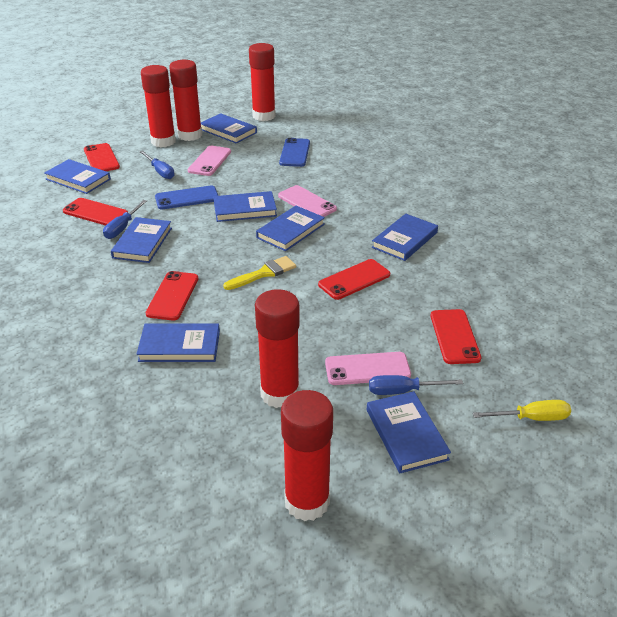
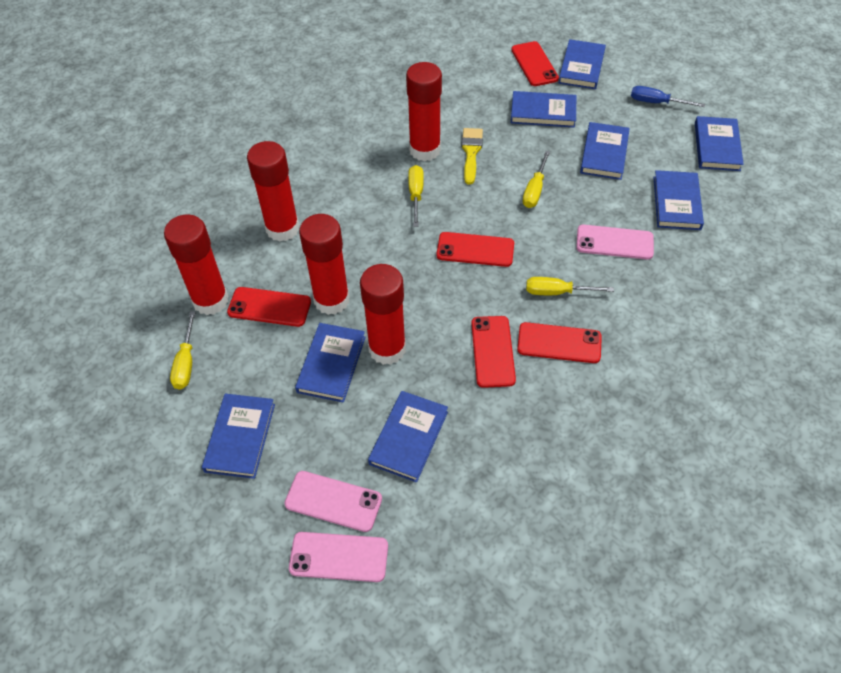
blue phone: 2 -> 0
blue screwdriver: 3 -> 1
yellow screwdriver: 1 -> 4

